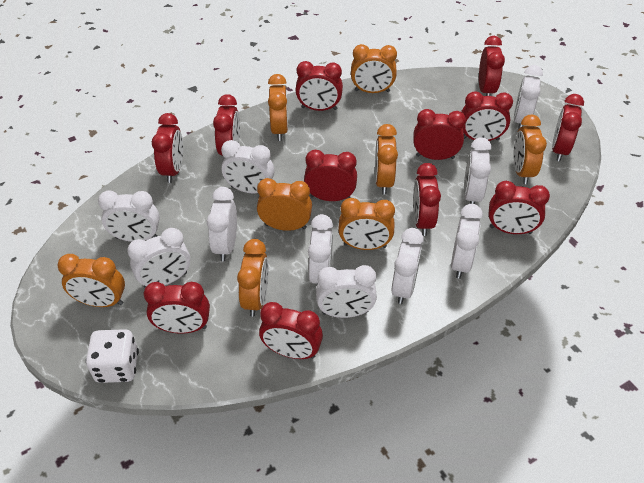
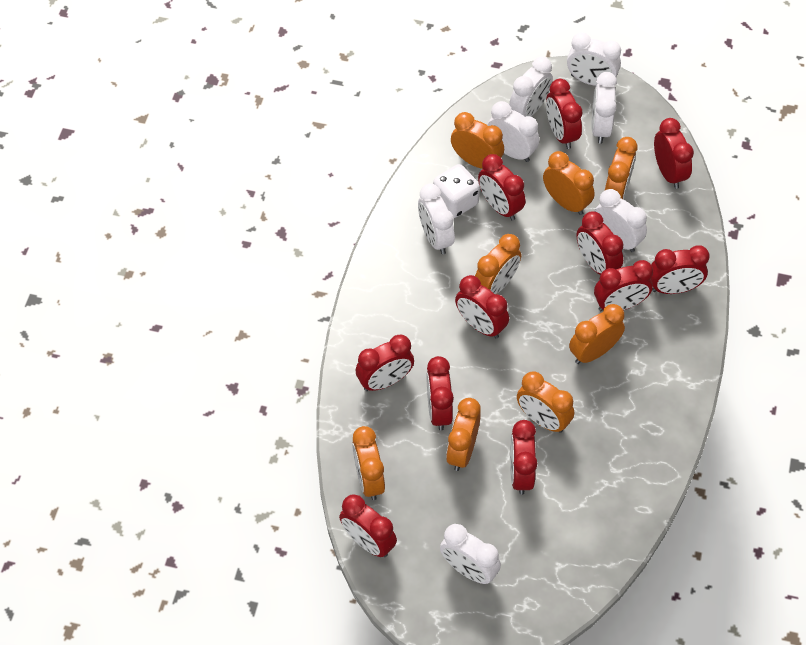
red clock: 12 -> 11
white clock: 10 -> 7

